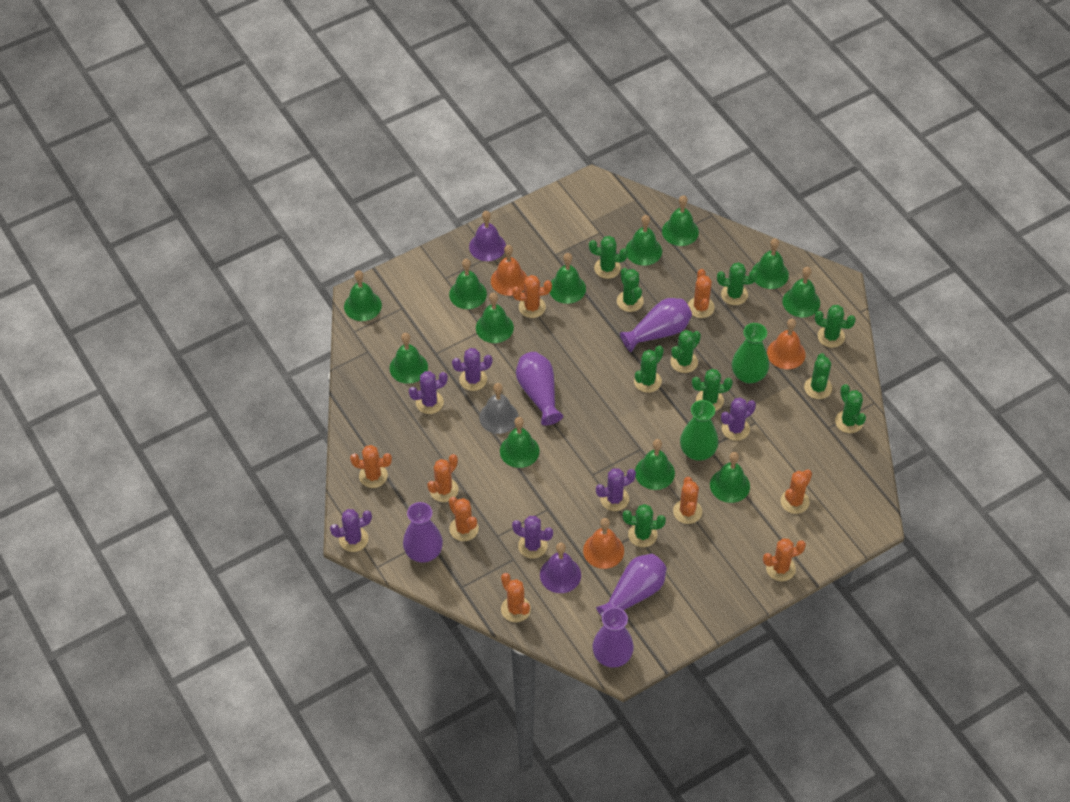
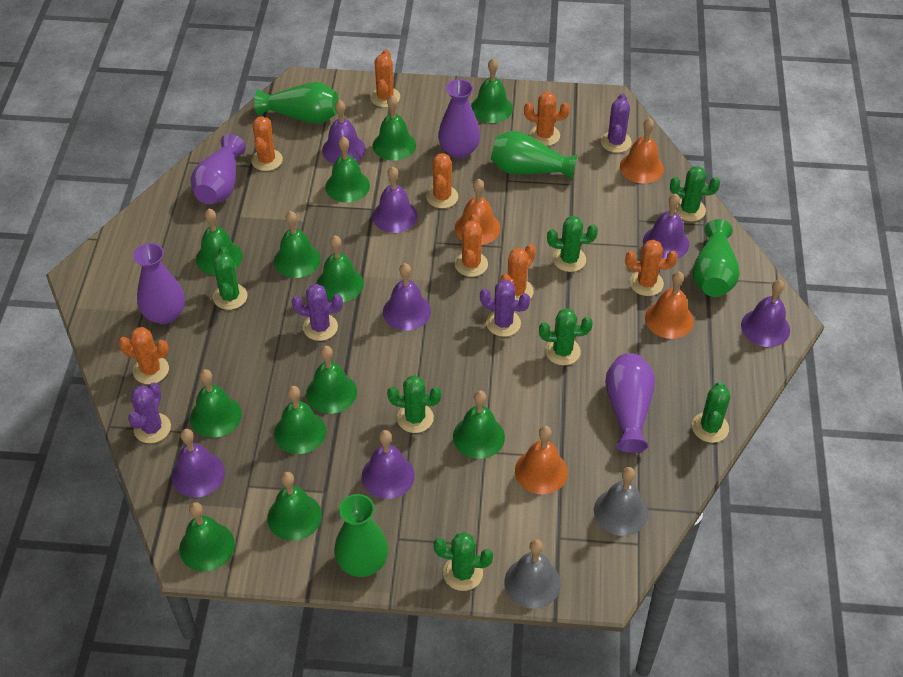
green cactus: 10 -> 7
green vase: 2 -> 4
grey bell: 1 -> 2
orange bell: 3 -> 4
orange cactus: 9 -> 8
purple bell: 2 -> 7
purple cactus: 6 -> 4
purple vase: 5 -> 4

